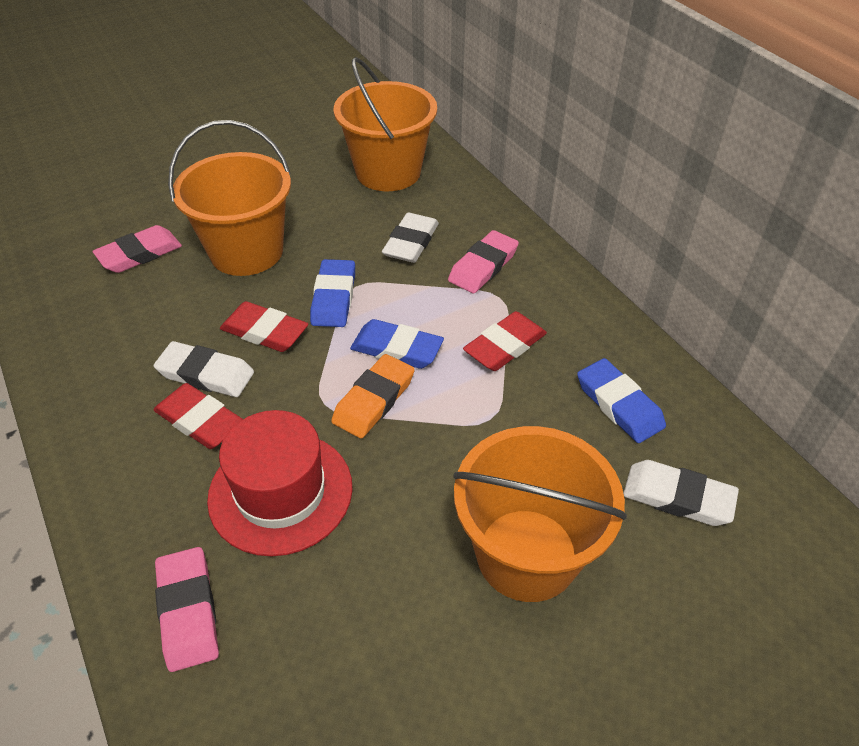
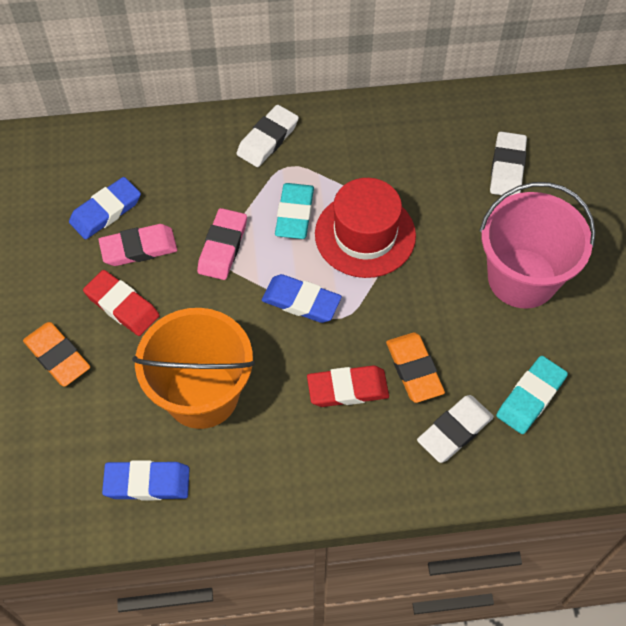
orange bucket: 3 -> 1
orange eraser: 1 -> 2
pink bucket: 0 -> 1
pink eraser: 3 -> 2
red eraser: 3 -> 2
turquoise eraser: 0 -> 2

